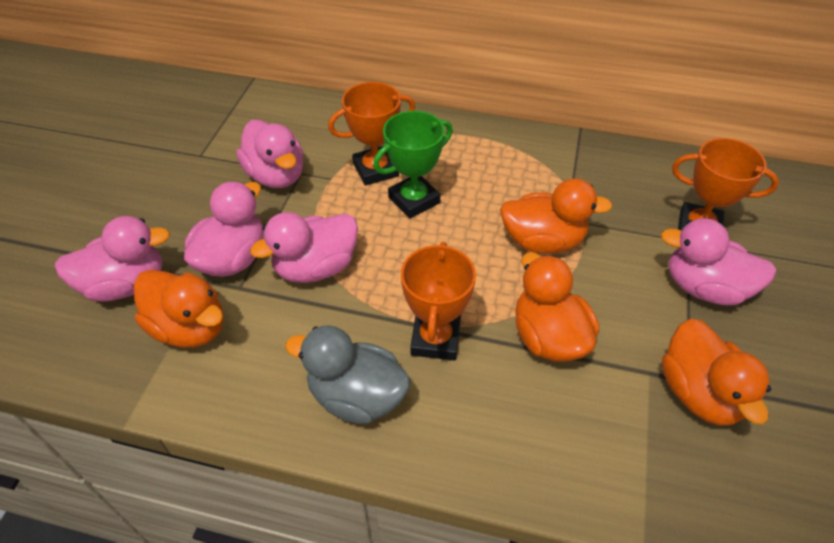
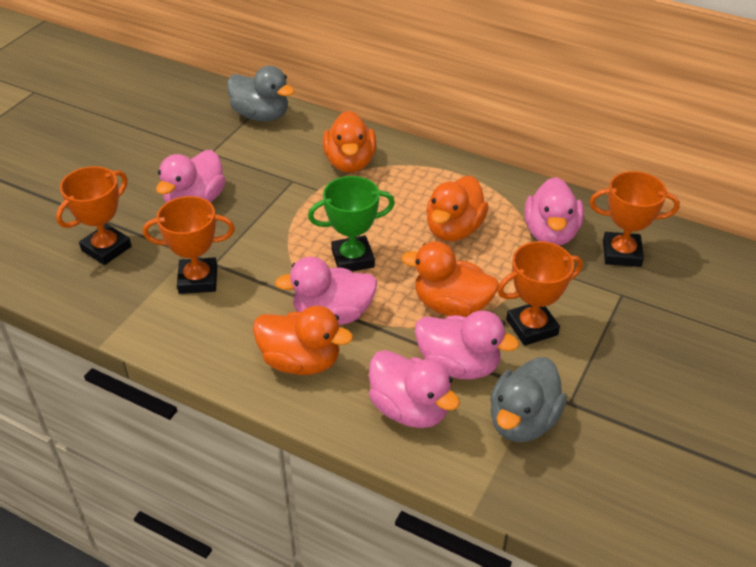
grey duck: 1 -> 2
orange trophy: 3 -> 4

